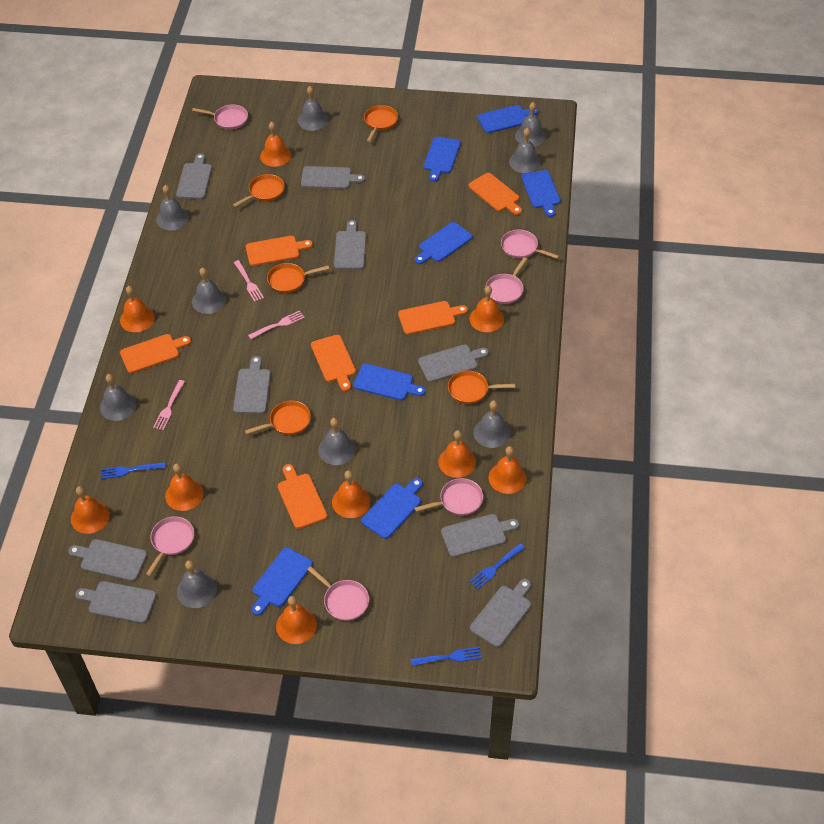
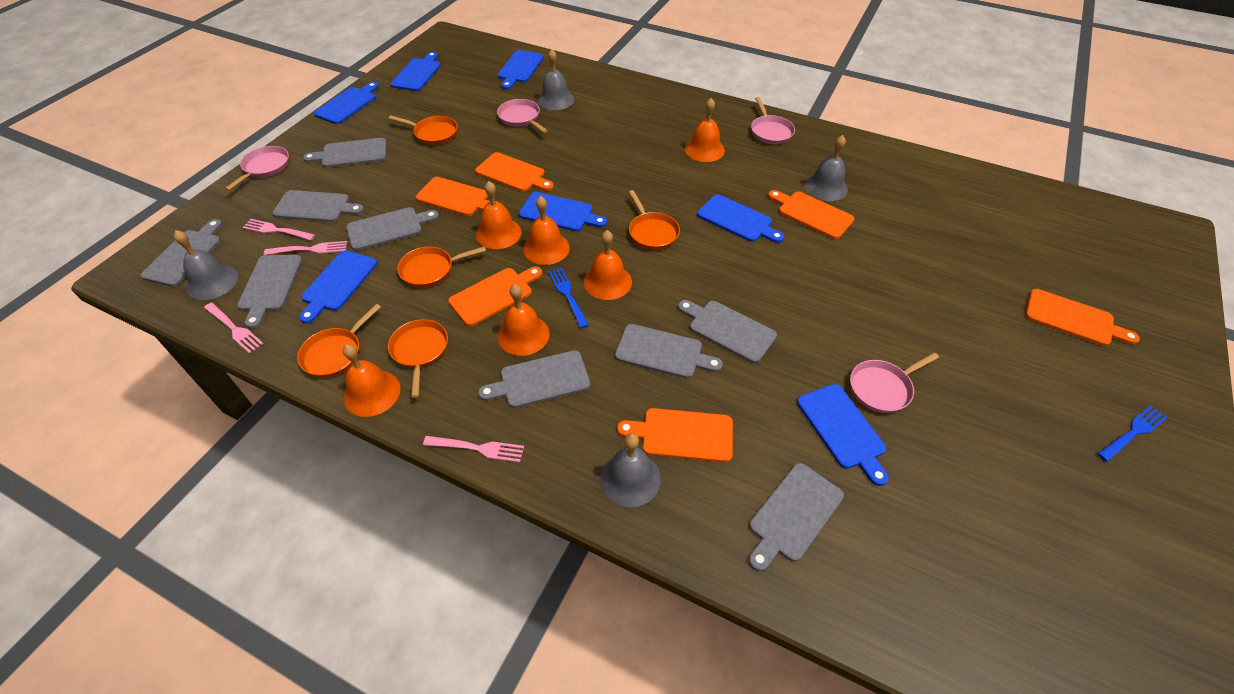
blue fork: 3 -> 2
grey bell: 9 -> 4
orange bell: 9 -> 6
pink fork: 3 -> 4
pink pan: 6 -> 4

